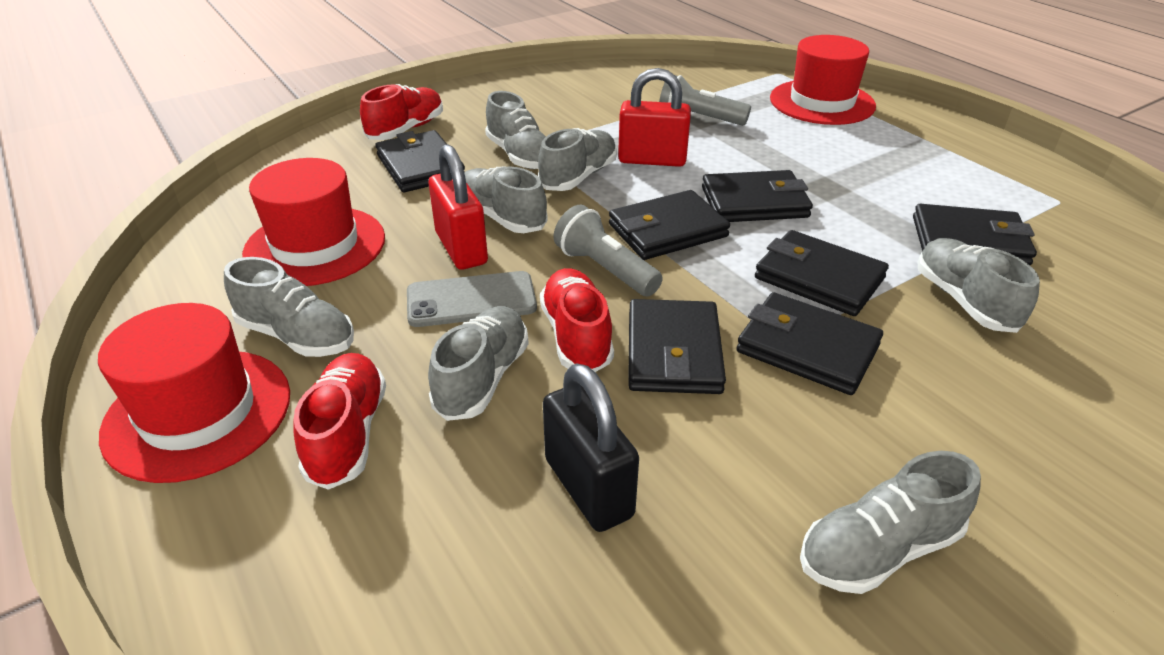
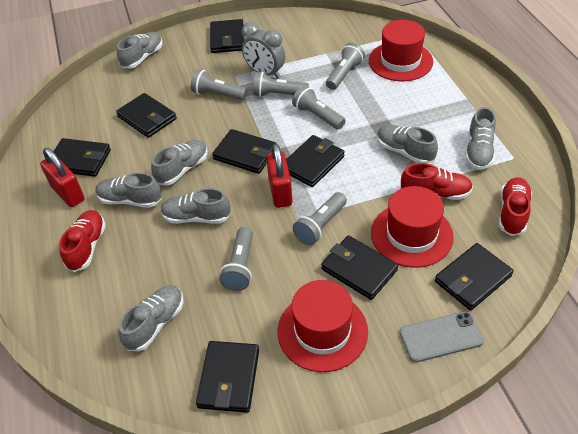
black padlock: 1 -> 0
black wallet: 7 -> 8
grey clock: 0 -> 1
grey flashlight: 2 -> 6

